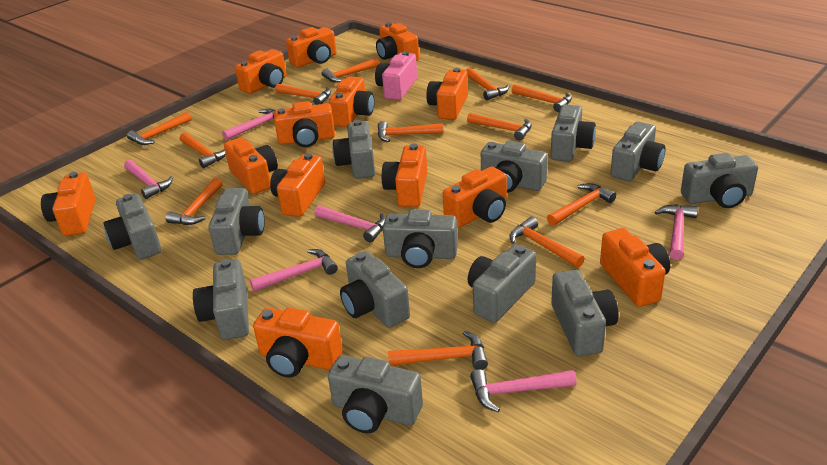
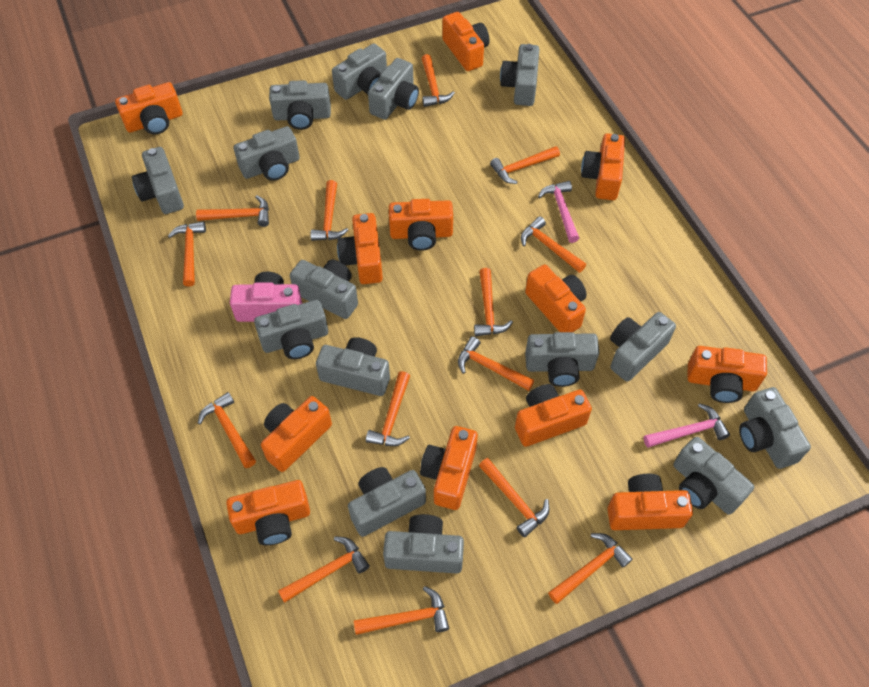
grey camera: 13 -> 15
orange camera: 13 -> 12
orange hammer: 12 -> 14
pink hammer: 6 -> 2

